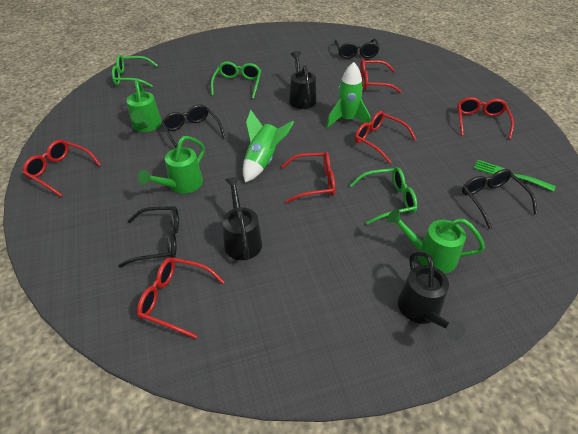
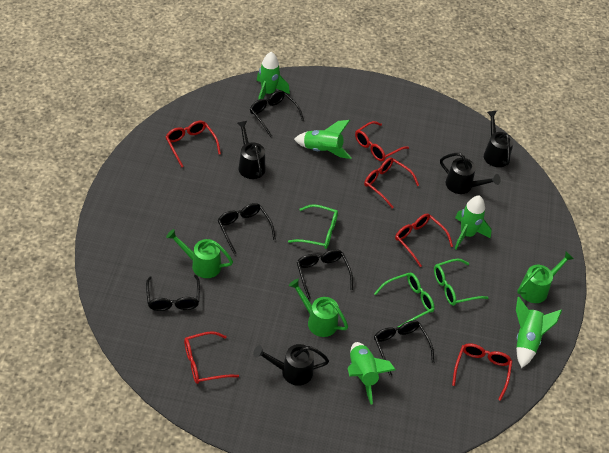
black glasses: 4 -> 5
black watering can: 3 -> 4
green fork: 1 -> 0
green rocket: 2 -> 5

